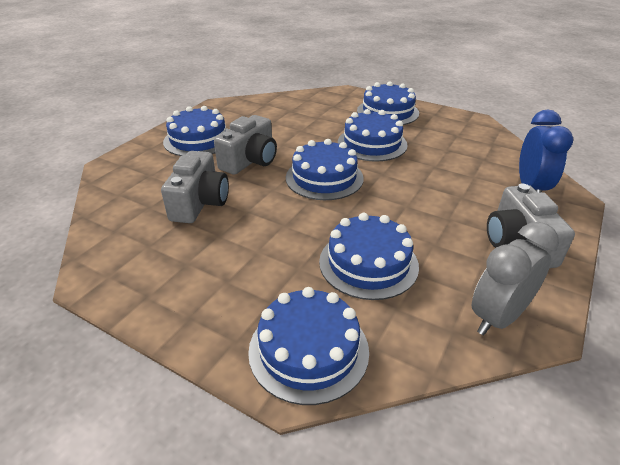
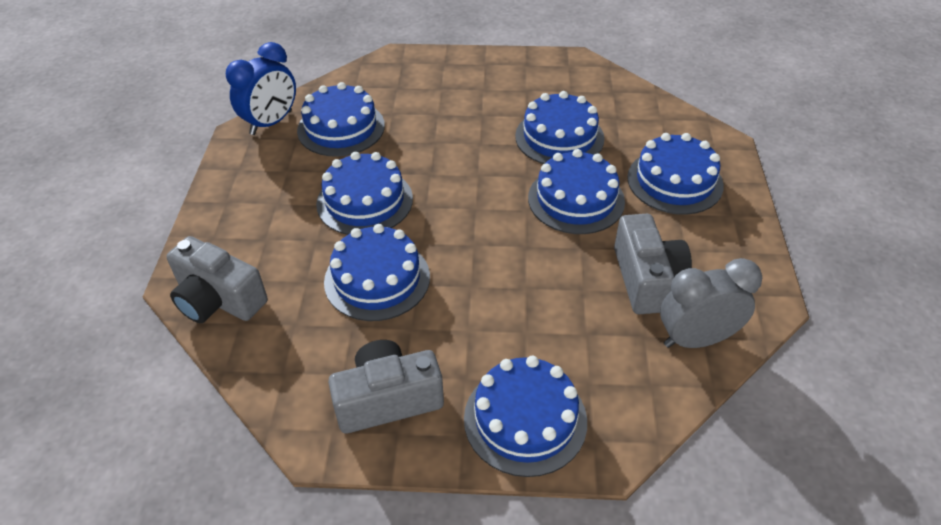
blue cake: 6 -> 7

